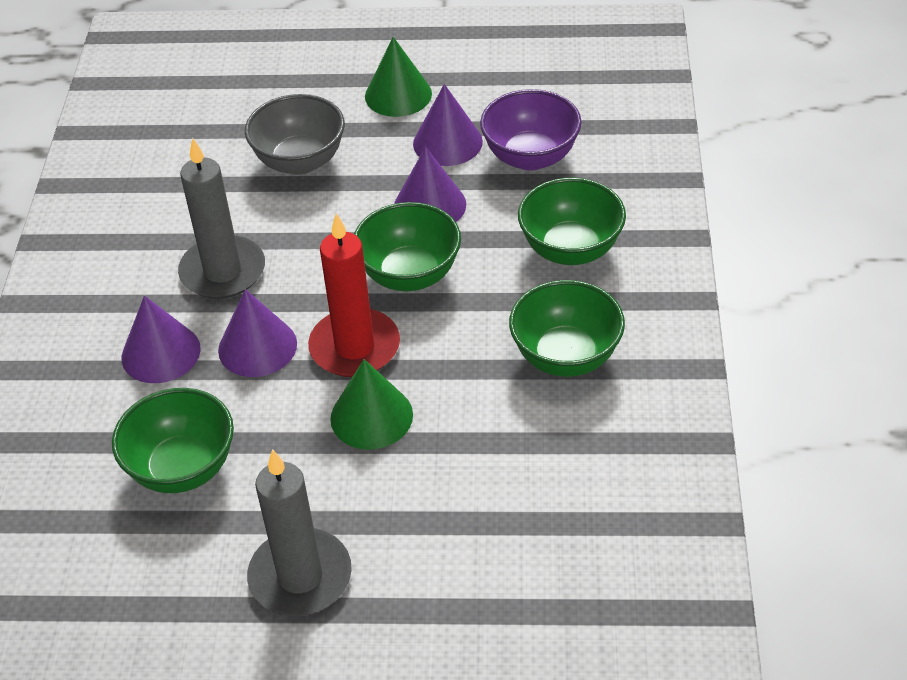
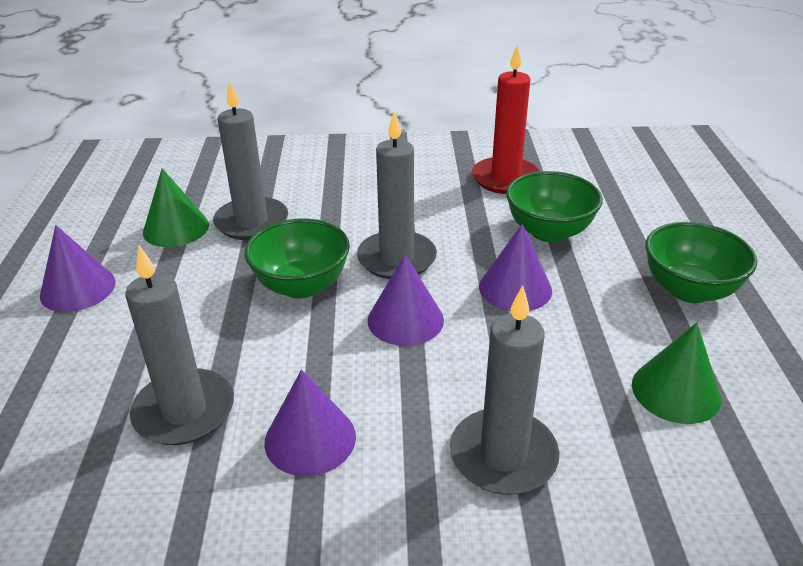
green bowl: 4 -> 3
grey bowl: 1 -> 0
grey candle: 2 -> 4
purple bowl: 1 -> 0

